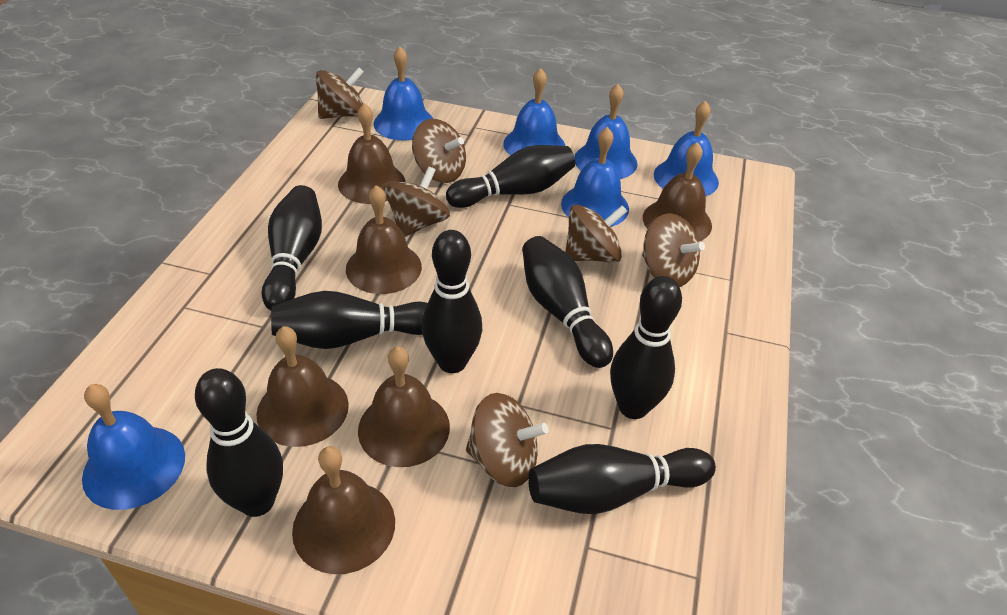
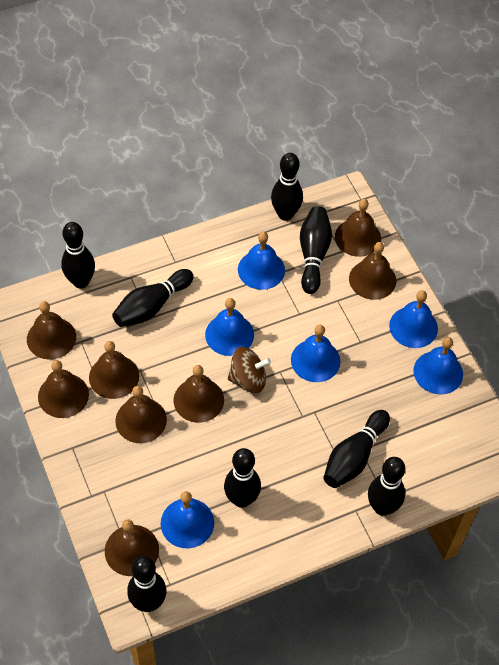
brown bell: 6 -> 8
brown spinning top: 6 -> 1

